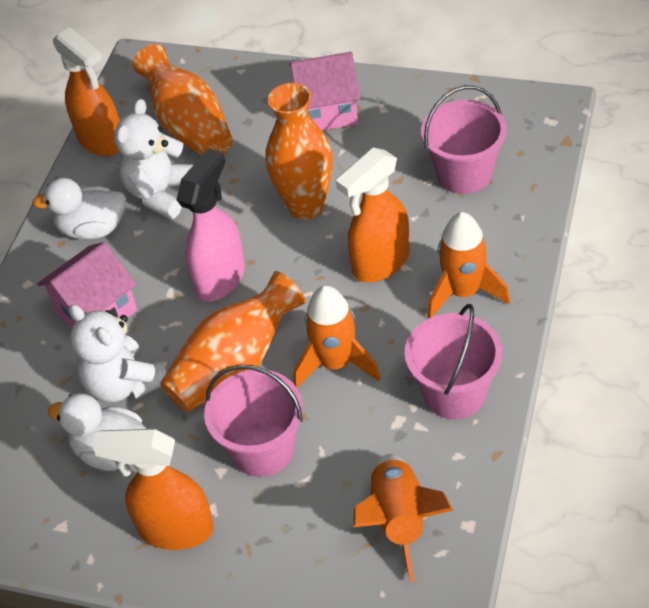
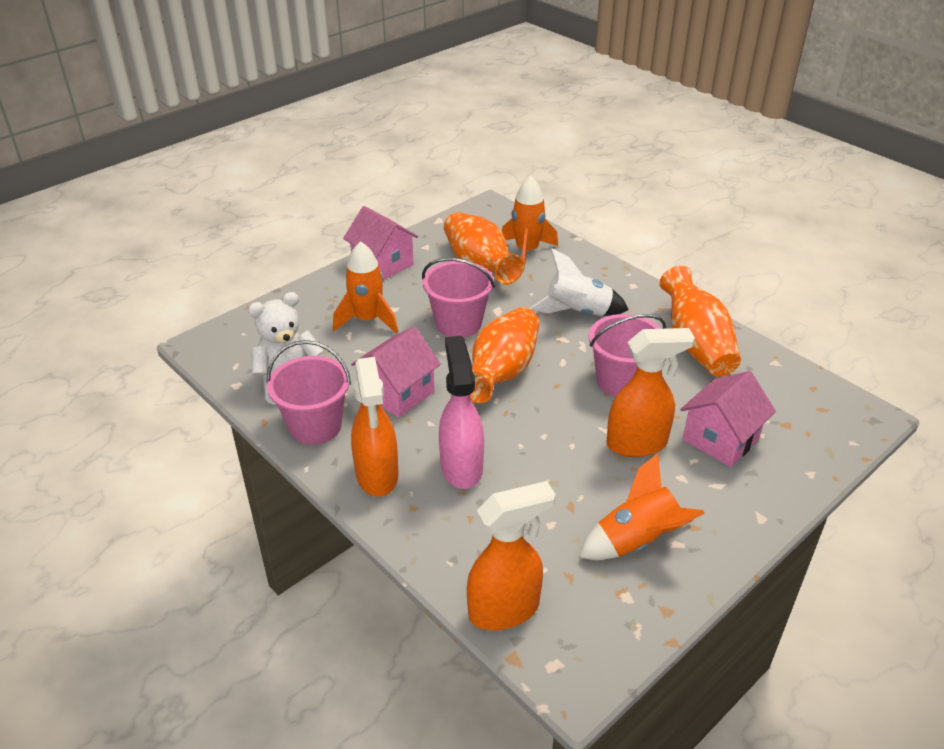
pink house: 2 -> 3
white duck: 2 -> 0
white rocket: 0 -> 1
white teddy bear: 2 -> 1

